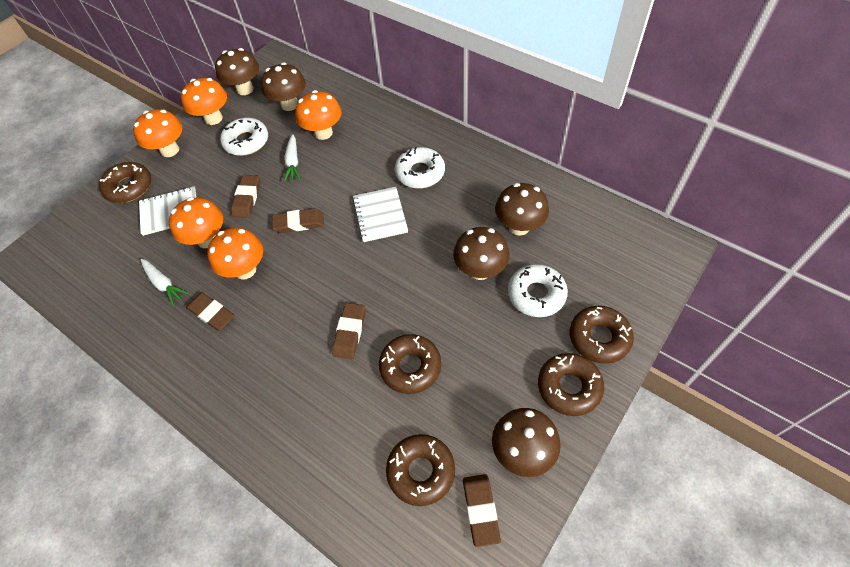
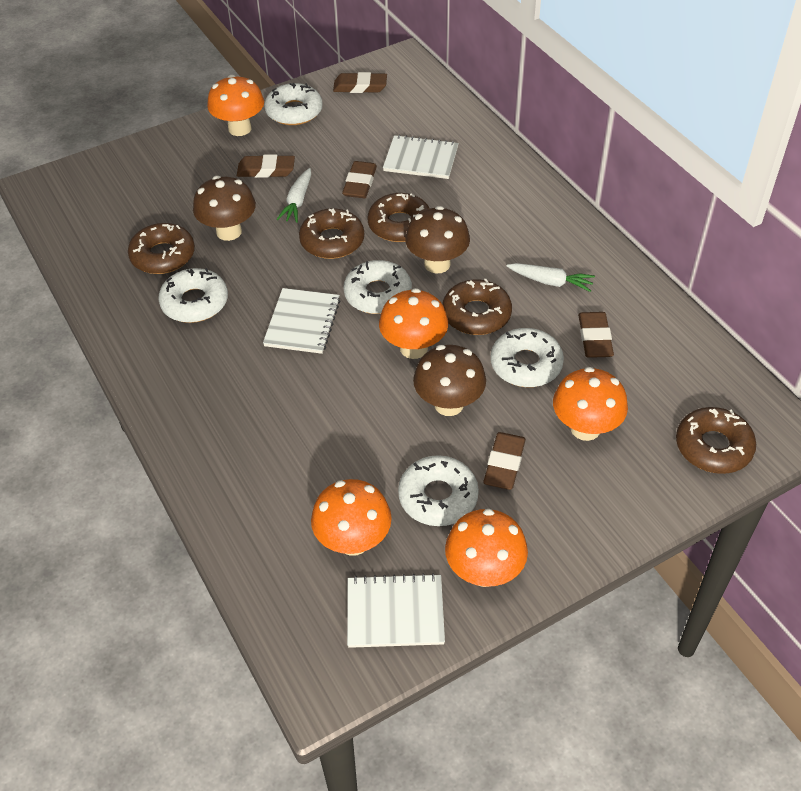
brown mushroom: 5 -> 3
white donut: 3 -> 5
white notebook: 2 -> 3

